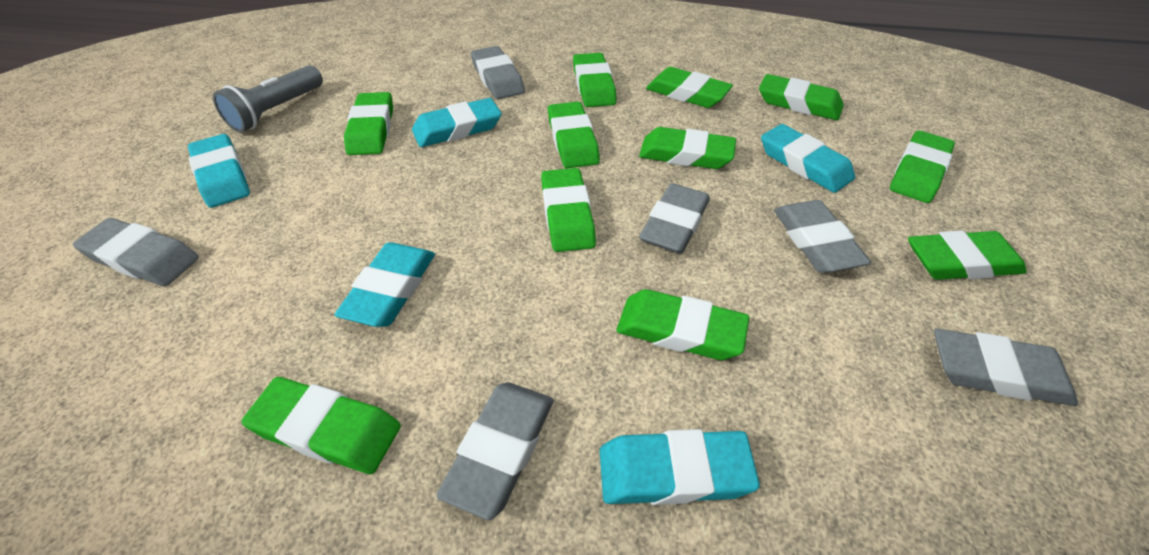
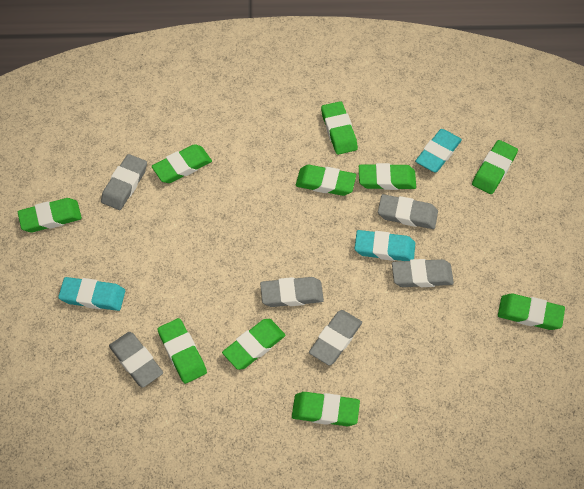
green eraser: 11 -> 10
grey flashlight: 1 -> 0
turquoise eraser: 5 -> 3

